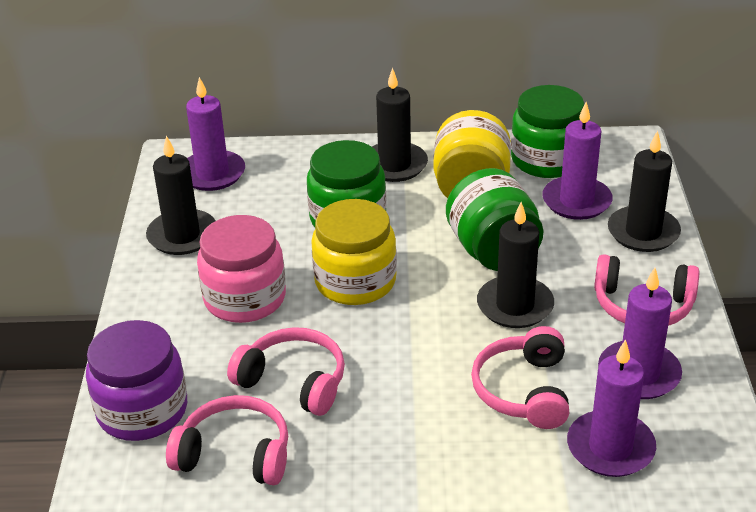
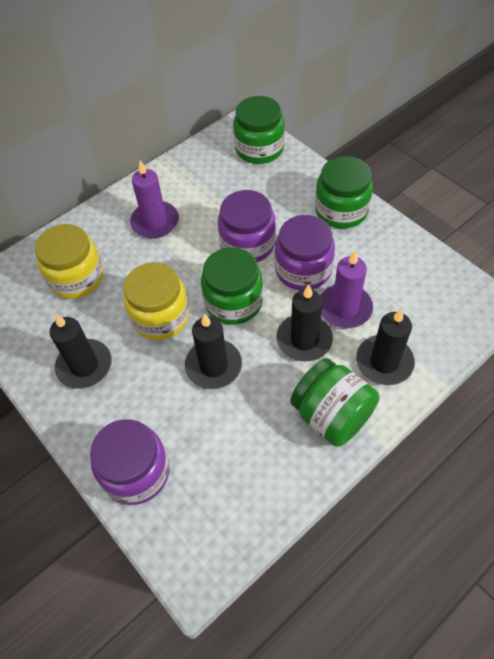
green jar: 3 -> 4
pink headphones: 4 -> 0
pink jar: 1 -> 0
purple candle: 4 -> 2
purple jar: 1 -> 3

